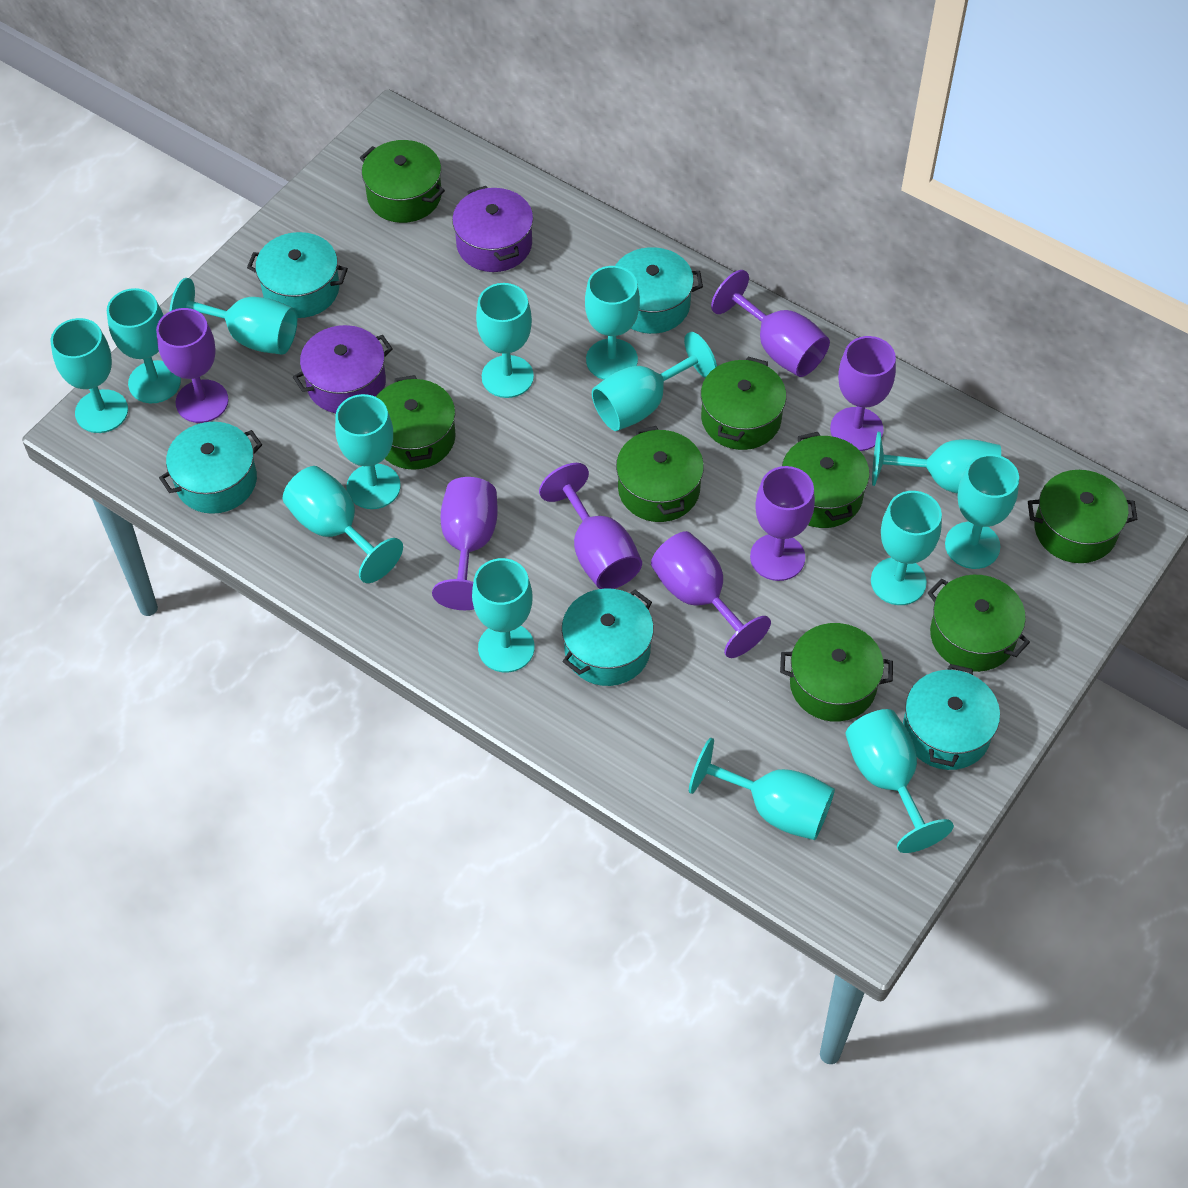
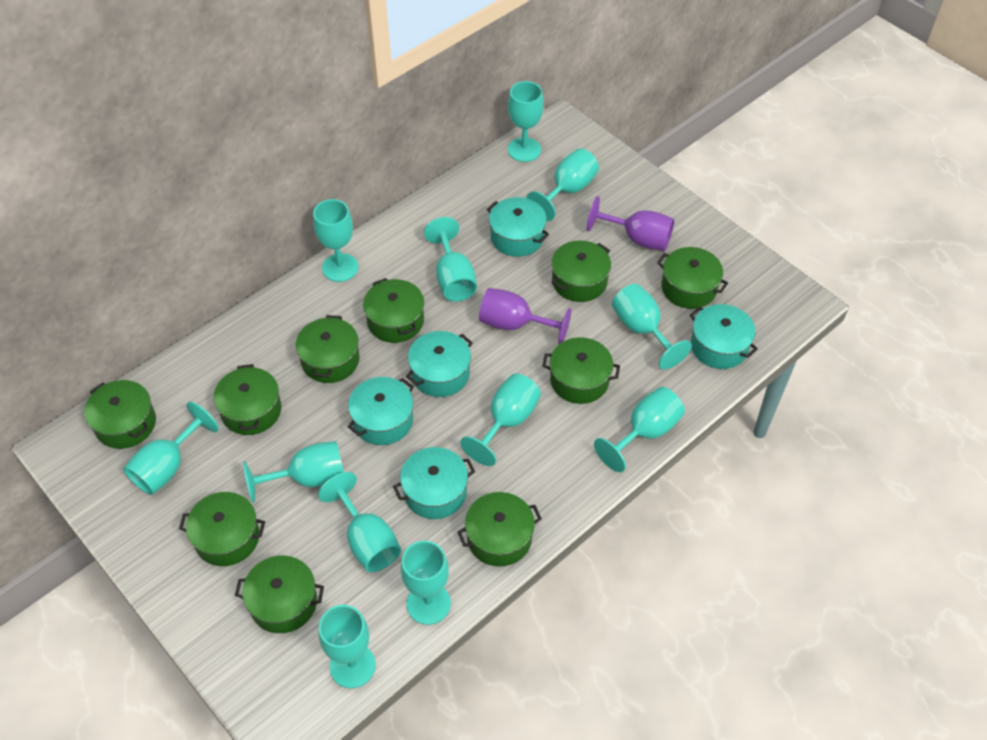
green pot: 8 -> 10
purple goblet: 7 -> 2
purple pot: 2 -> 0
turquoise goblet: 14 -> 12

